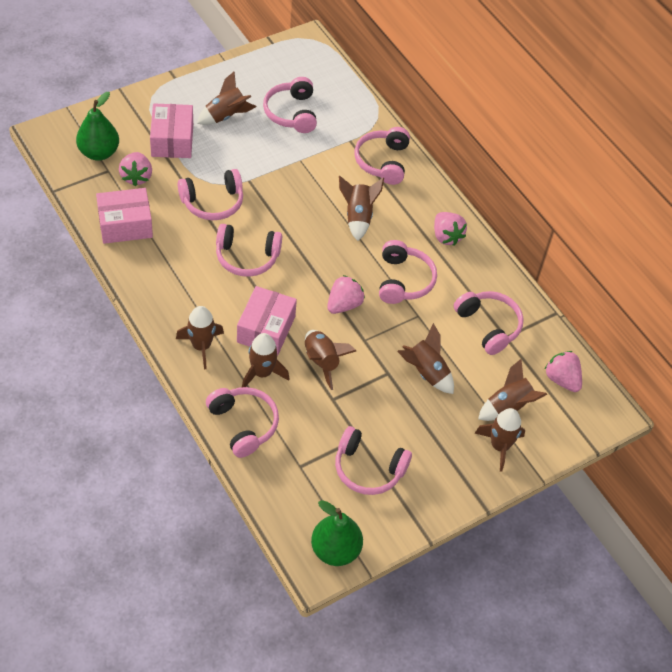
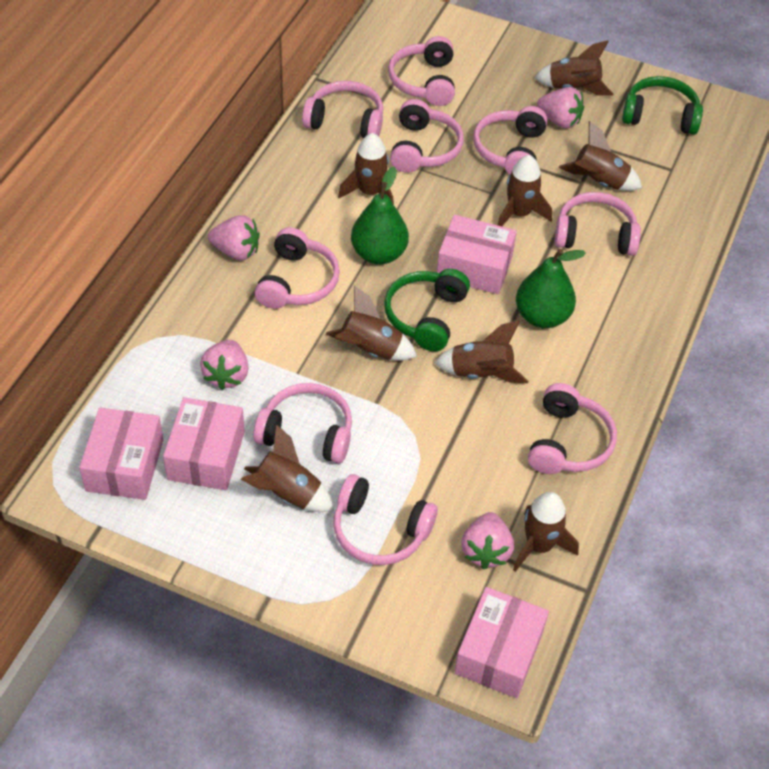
green headphones: 0 -> 2
pink box: 3 -> 4
pink headphones: 8 -> 9

